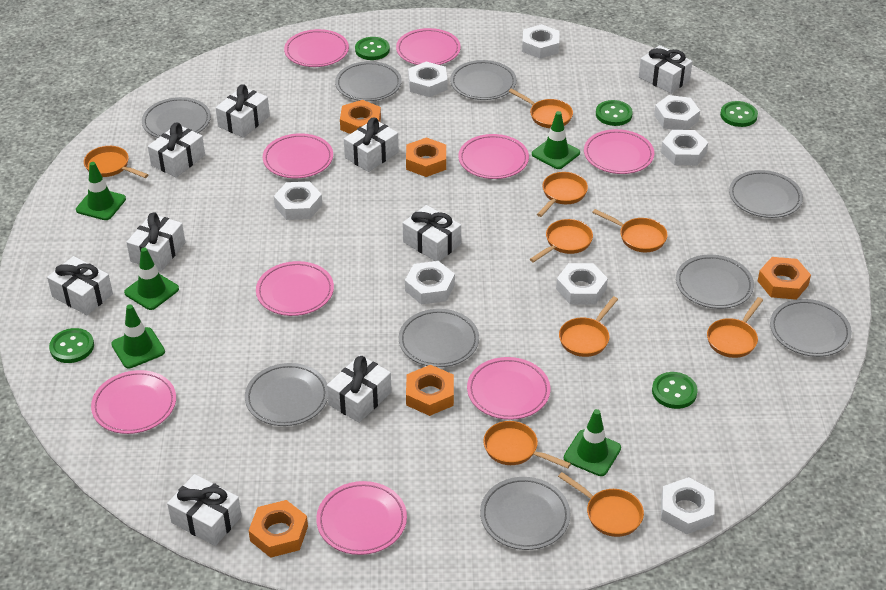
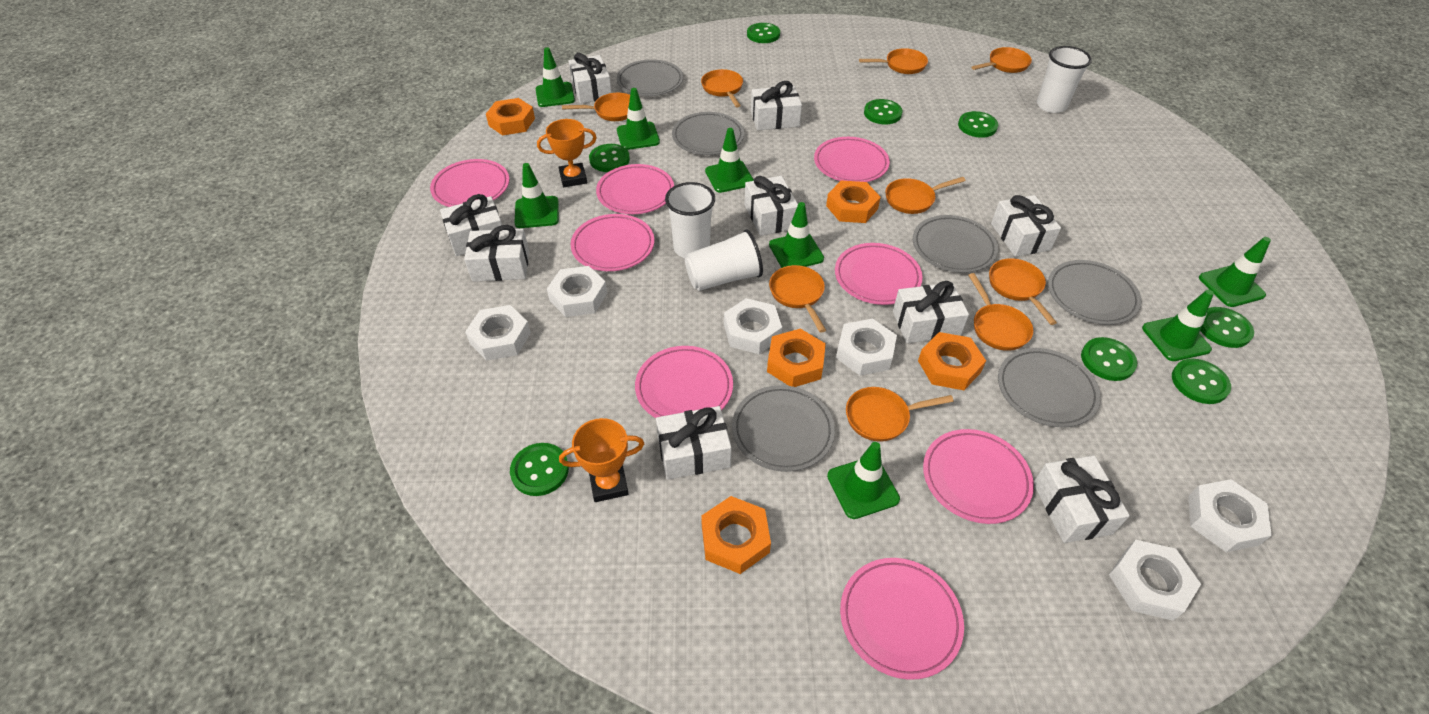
green button: 5 -> 8
green traffic cone: 5 -> 8
grey plate: 9 -> 6
orange trophy: 0 -> 2
pink plate: 9 -> 8
white cup: 0 -> 3
white nut: 8 -> 6

